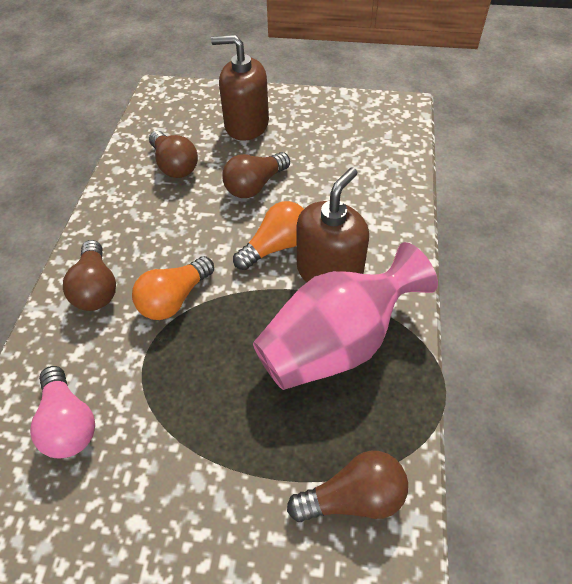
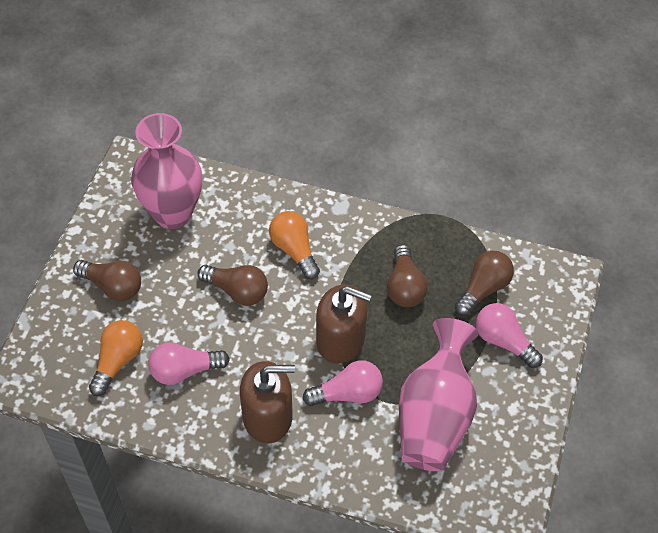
pink light bulb: 1 -> 3
pink vase: 1 -> 2

